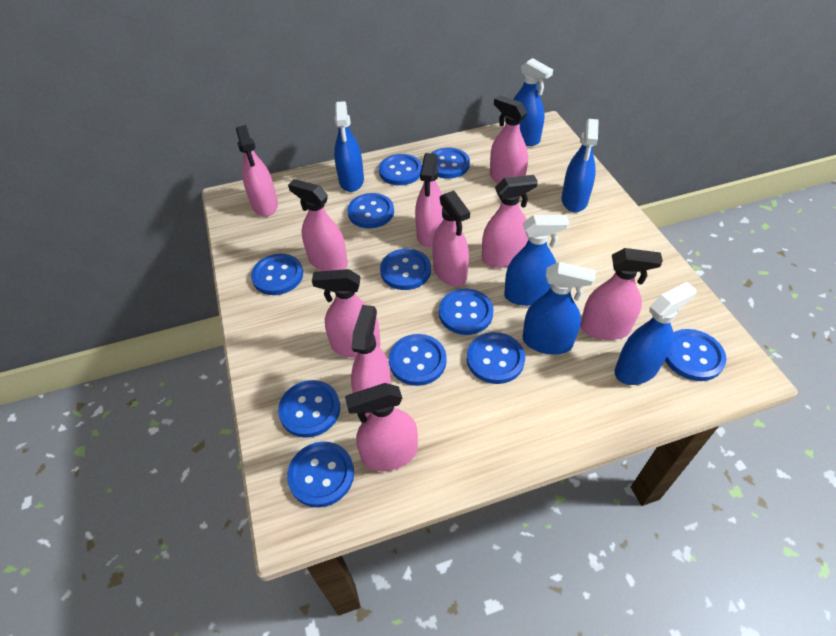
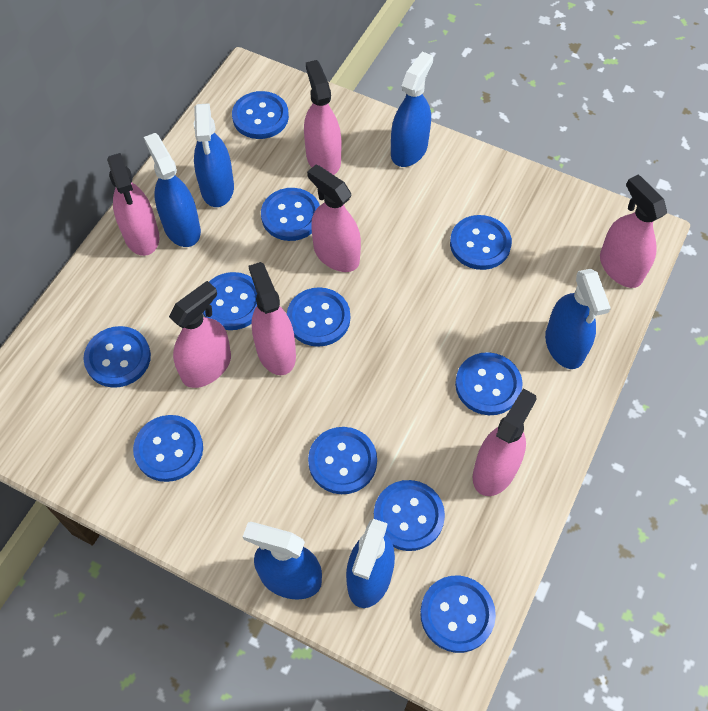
pink spray bottle: 10 -> 7

